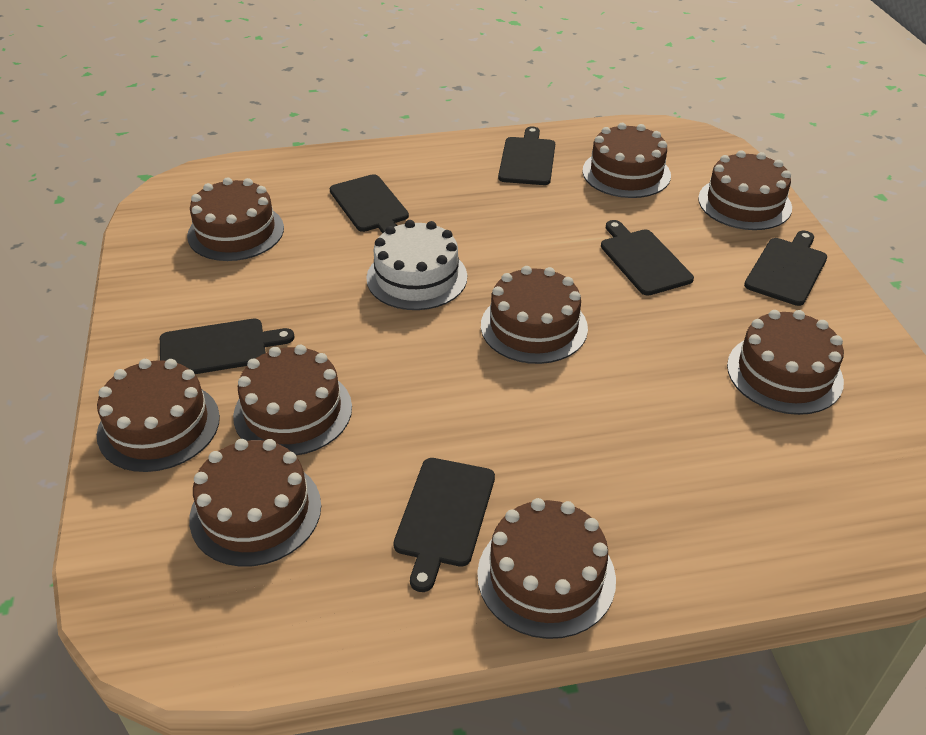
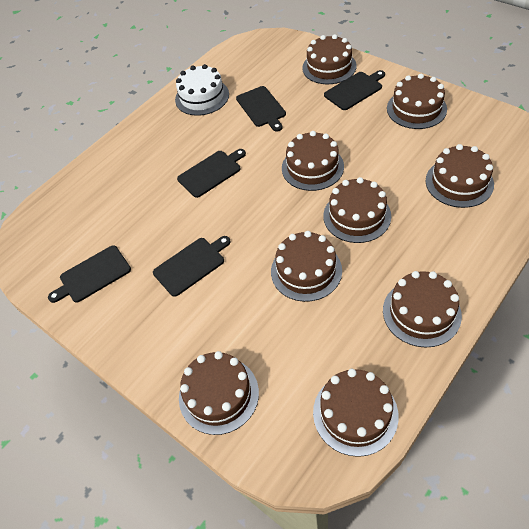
black cutting board: 6 -> 5

